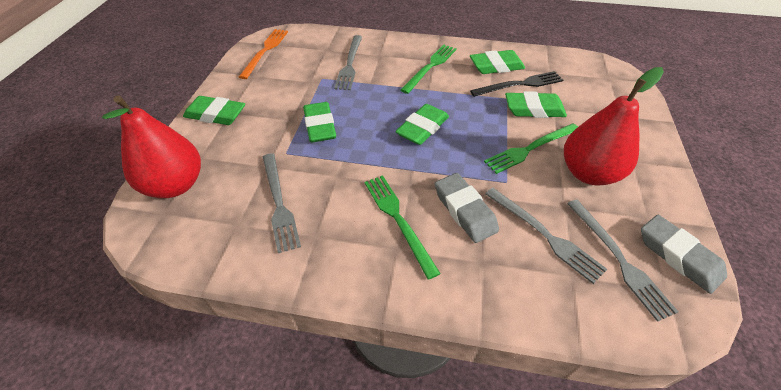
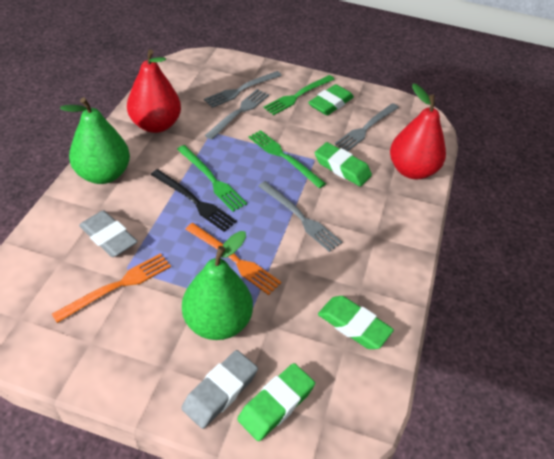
green eraser: 5 -> 4
green pear: 0 -> 2
orange fork: 1 -> 2

